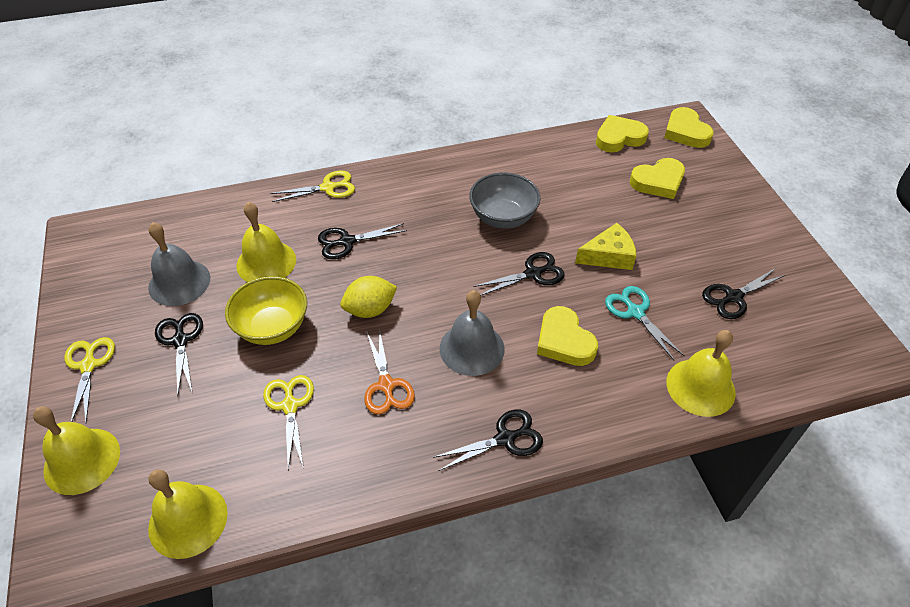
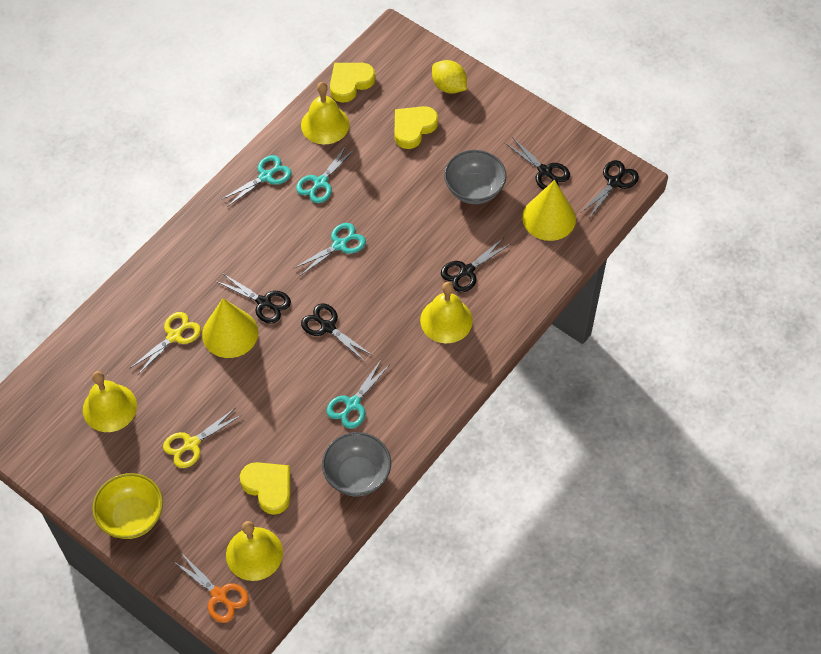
grey bell: 2 -> 0
grey bowl: 1 -> 2
turquoise scissors: 1 -> 4
yellow cheese: 1 -> 0
yellow cone: 0 -> 2
yellow heart: 4 -> 3
yellow scissors: 3 -> 2

